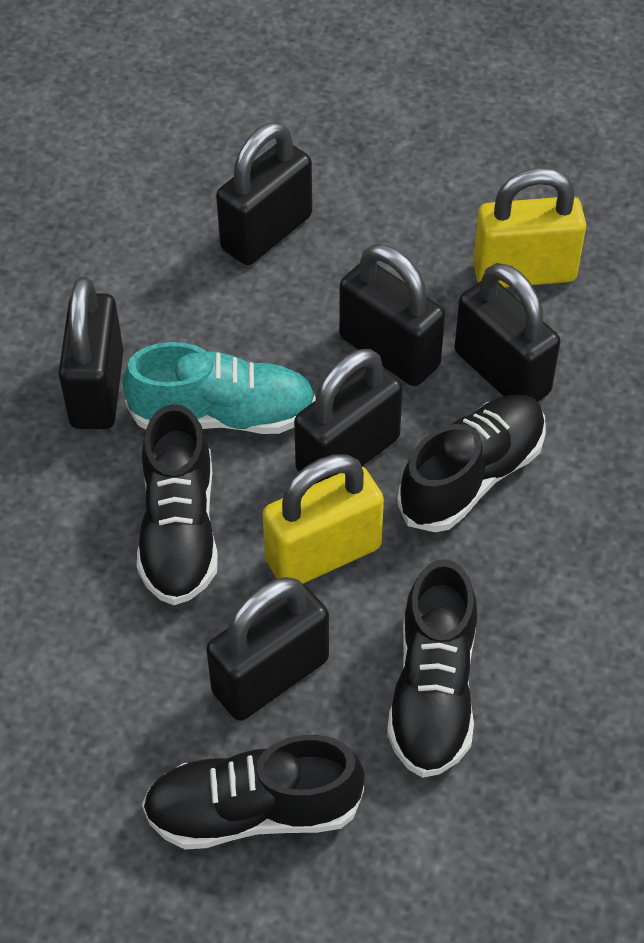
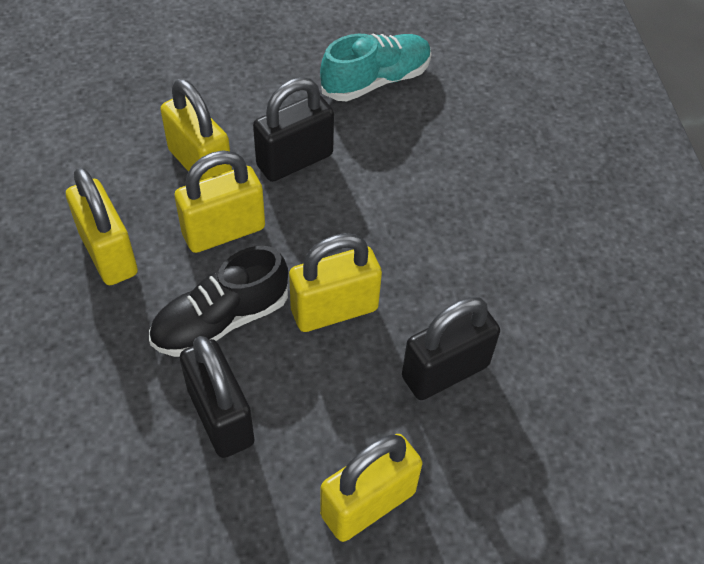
black padlock: 6 -> 3
black shoe: 4 -> 1
yellow padlock: 2 -> 5

